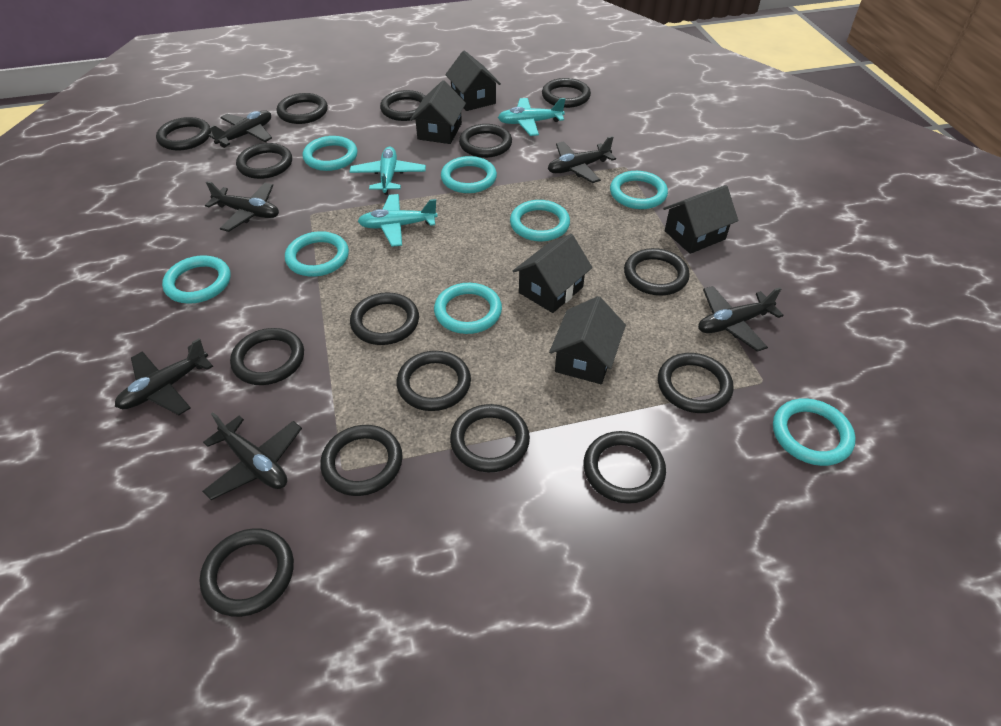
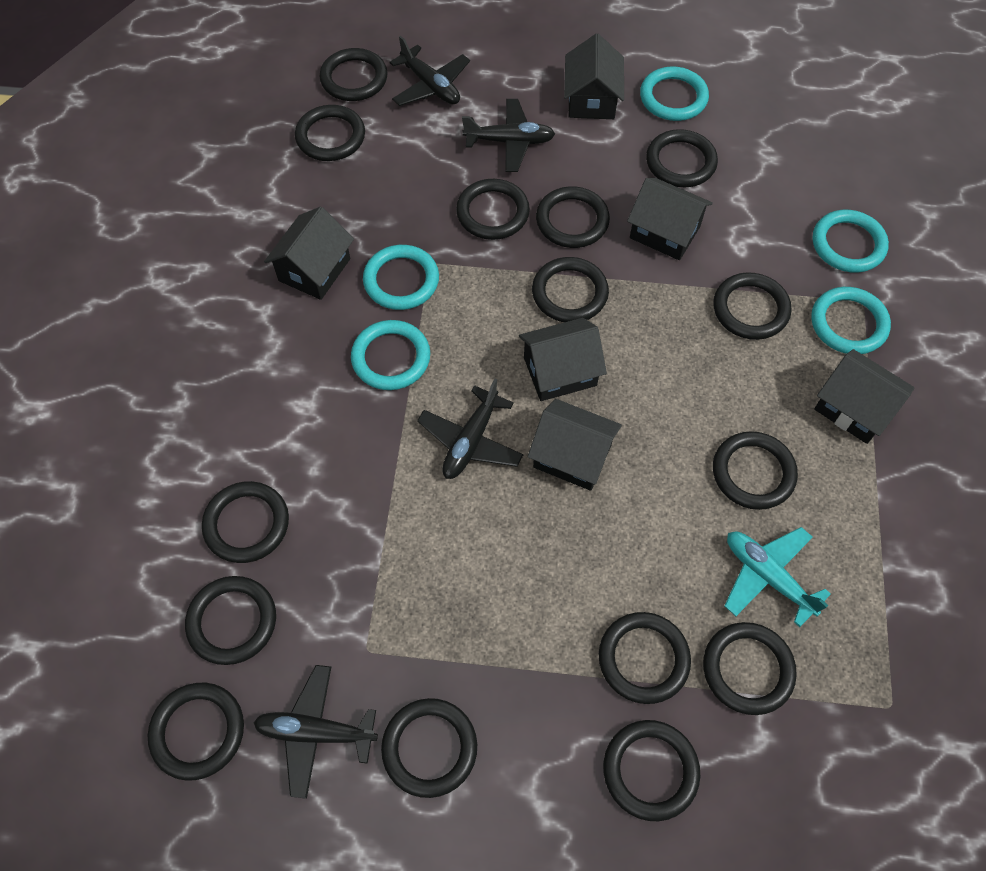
black house: 5 -> 6
black plane: 6 -> 4
turquoise plane: 3 -> 1
turquoise ring: 8 -> 5

